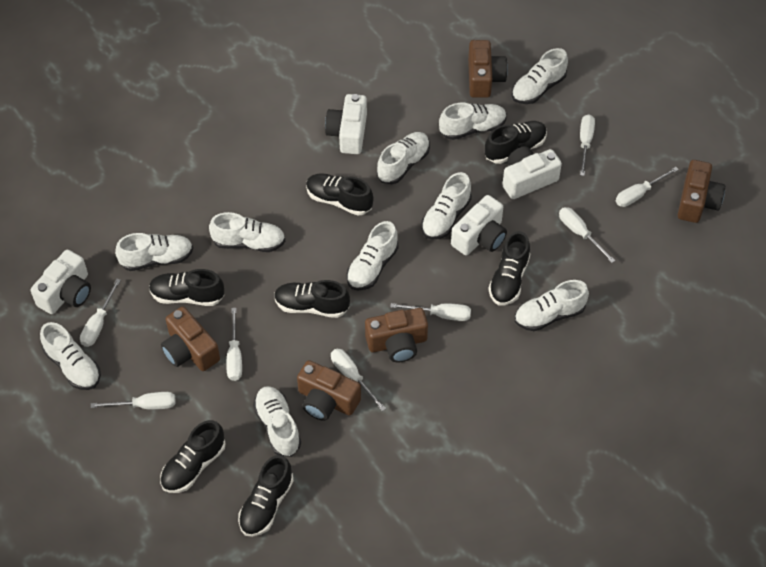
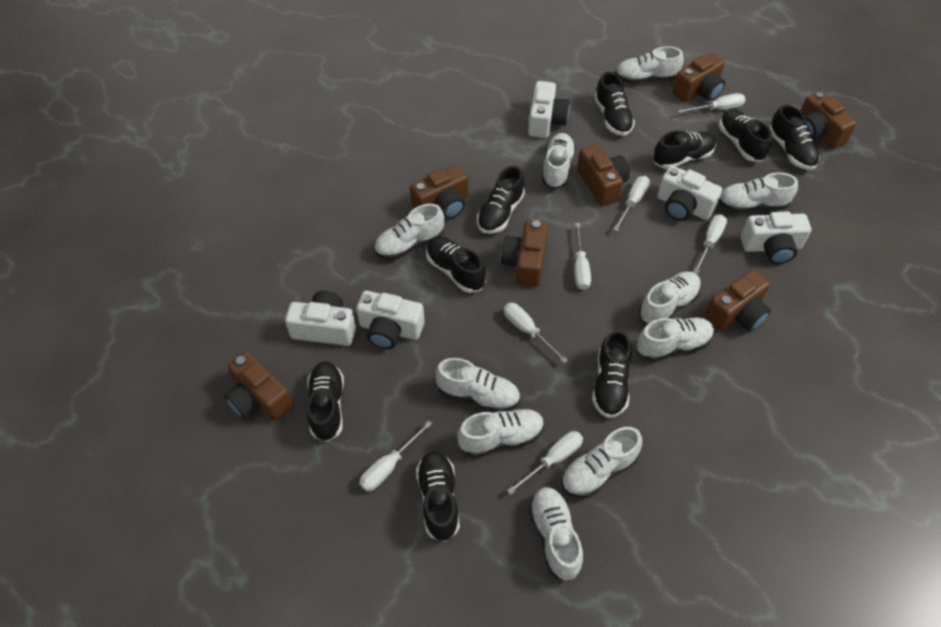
black shoe: 7 -> 9
brown camera: 5 -> 7
white camera: 4 -> 5
white screwdriver: 8 -> 7

